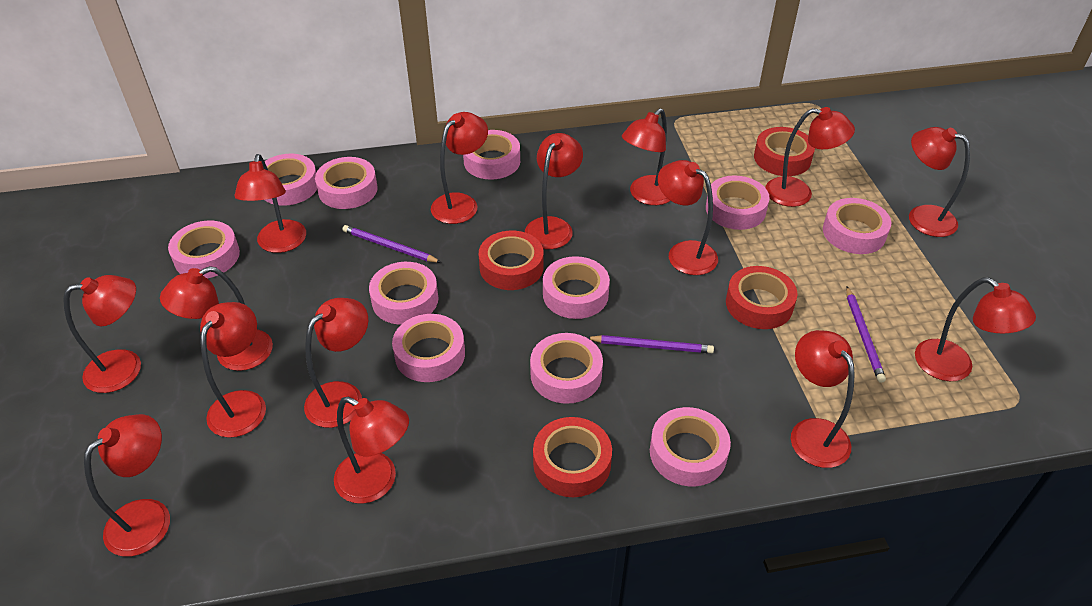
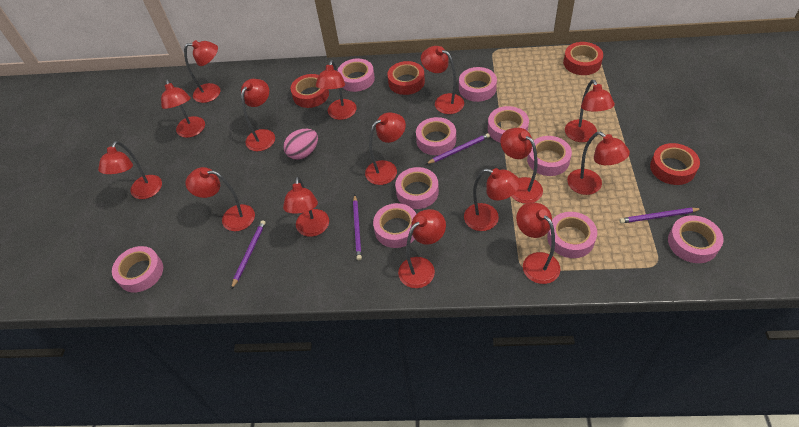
pink egg: 0 -> 1
pink tape: 11 -> 10
purple pencil: 3 -> 4

